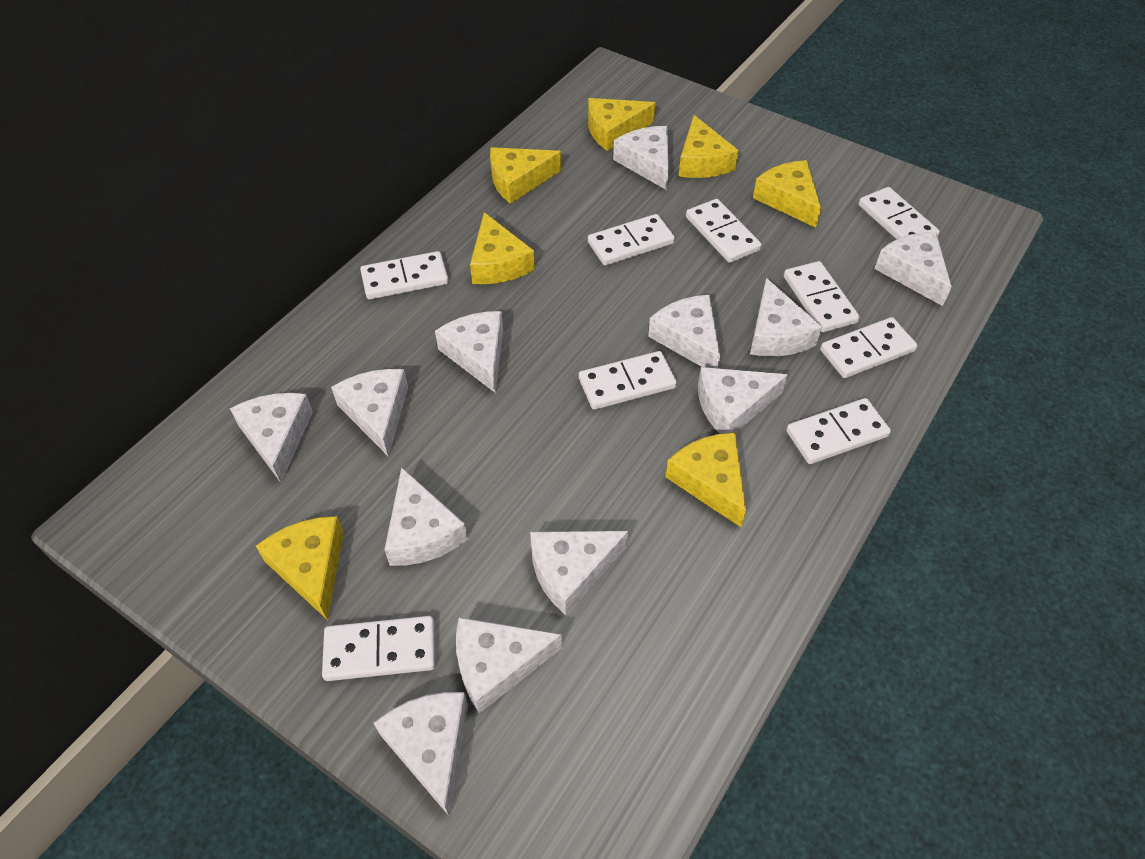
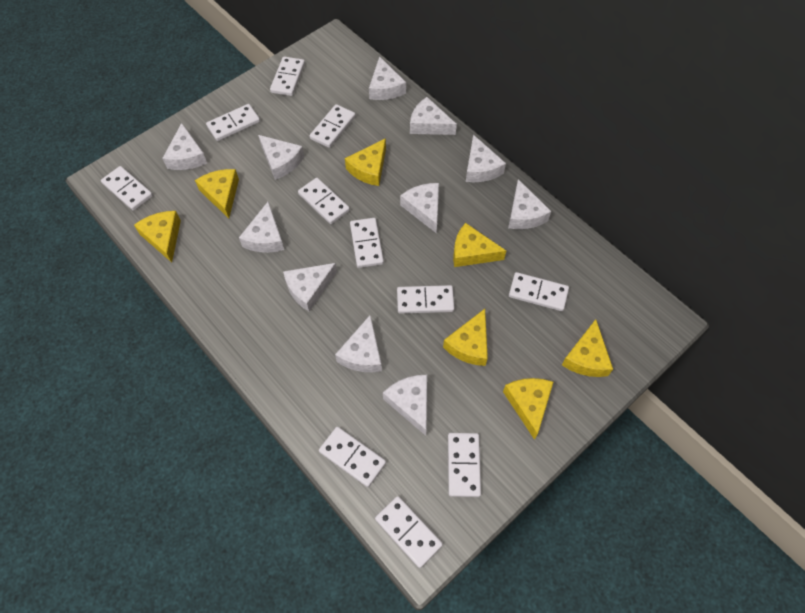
white cheese: 12 -> 11
white domino: 9 -> 11

